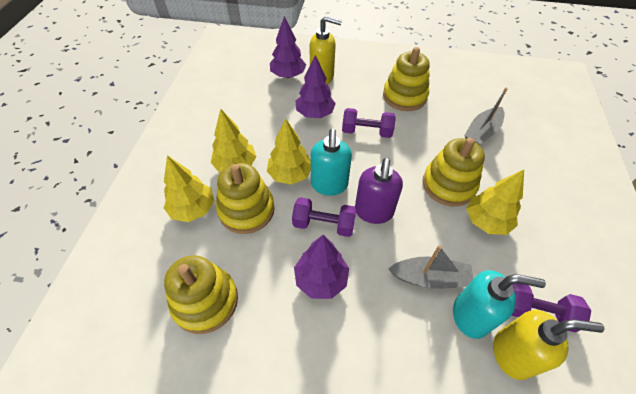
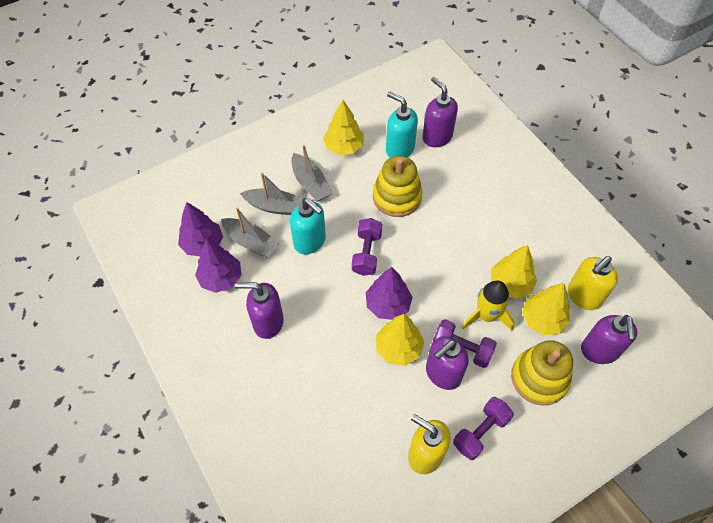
grey boat: 2 -> 3
purple soap dispenser: 1 -> 4
yellow rocket: 0 -> 1
yellow stacking toy: 4 -> 2

